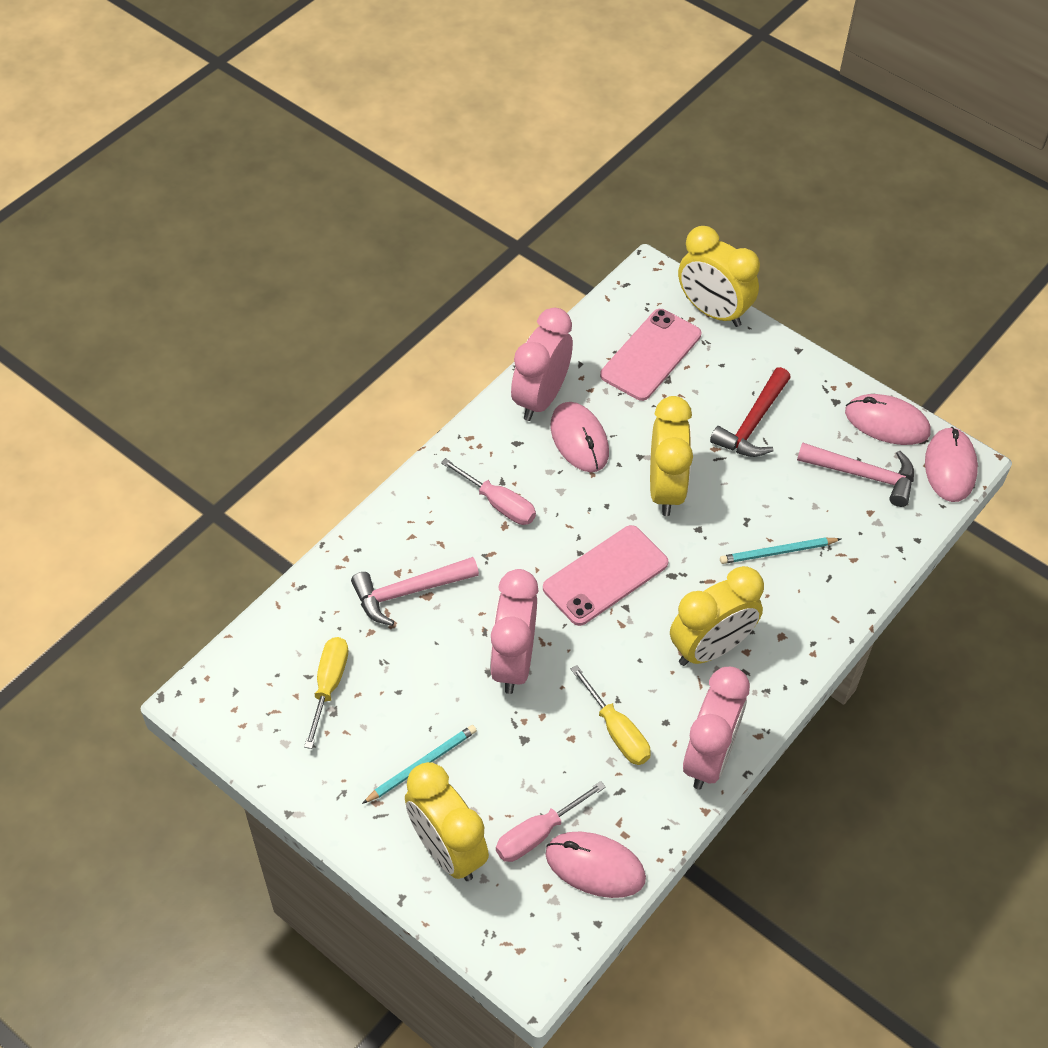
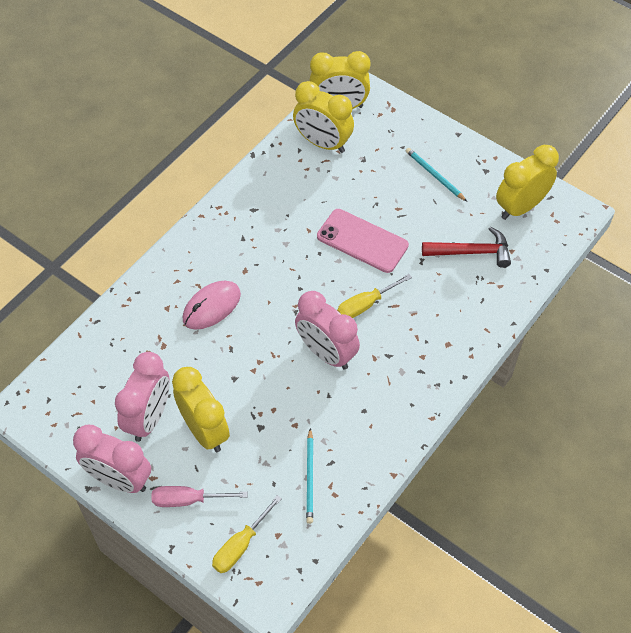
pink hammer: 2 -> 0
pink mouse: 4 -> 1
pink phone: 2 -> 1
pink screwdriver: 2 -> 1

